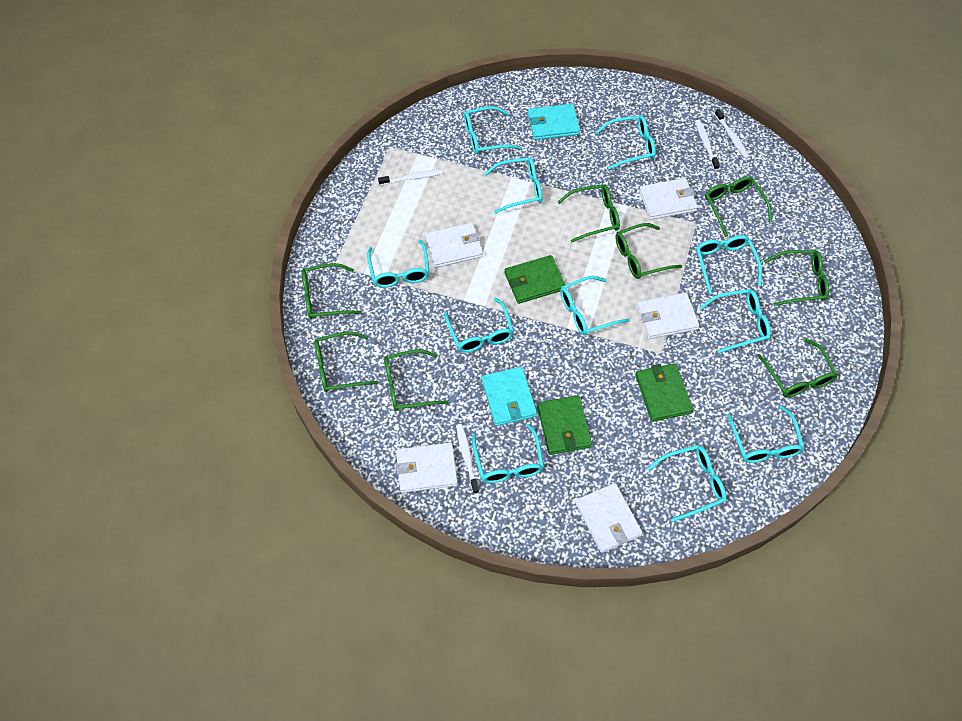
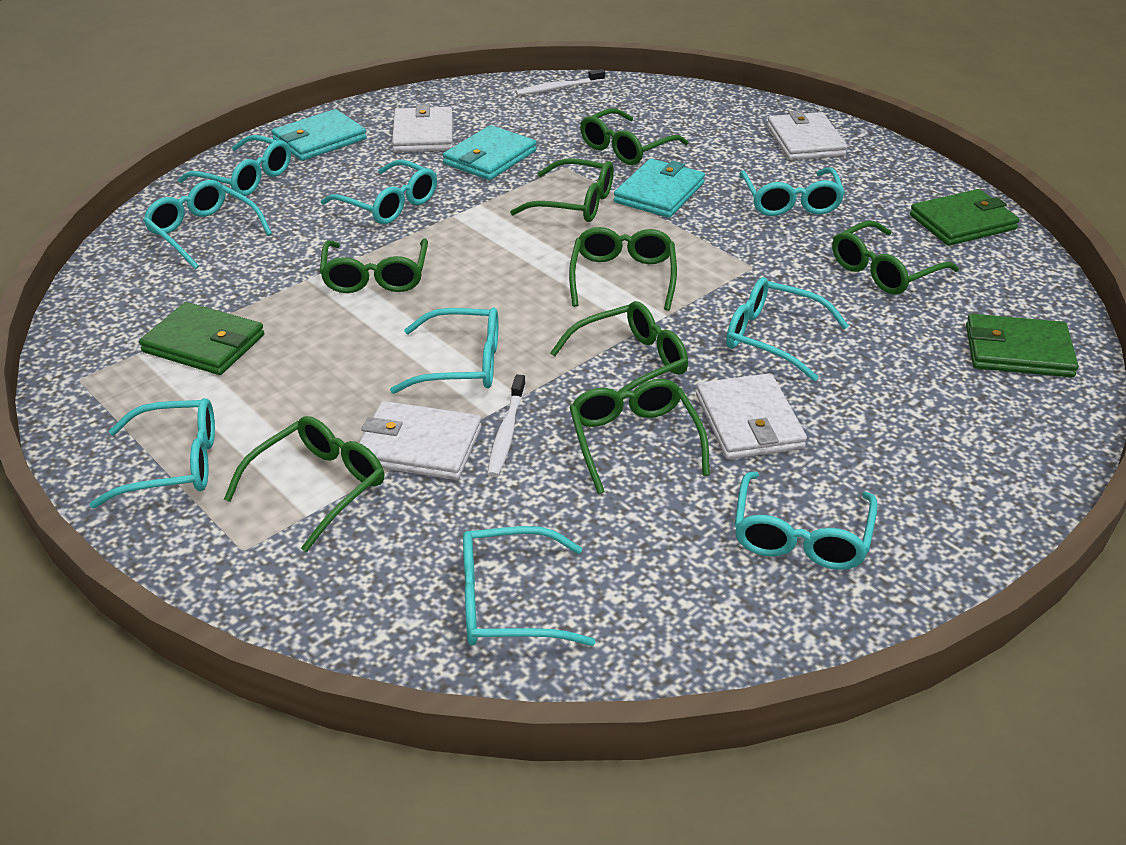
turquoise glasses: 11 -> 9
turquoise wallet: 2 -> 3
white toothbrush: 4 -> 2
white wallet: 5 -> 4

